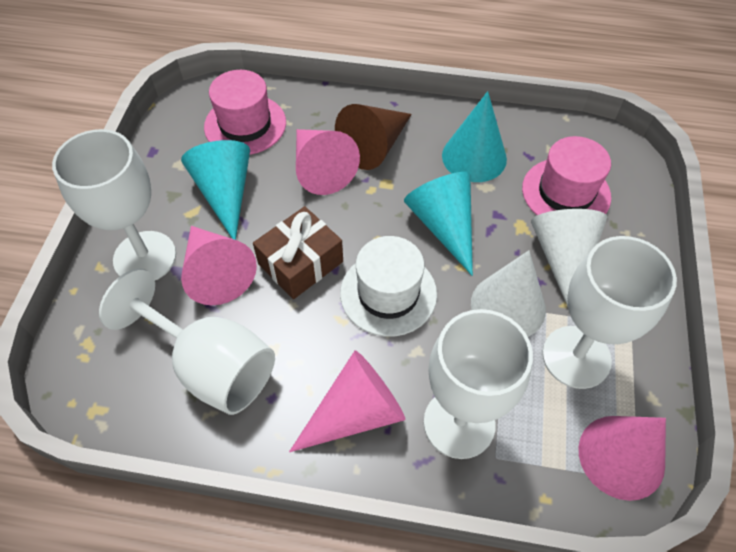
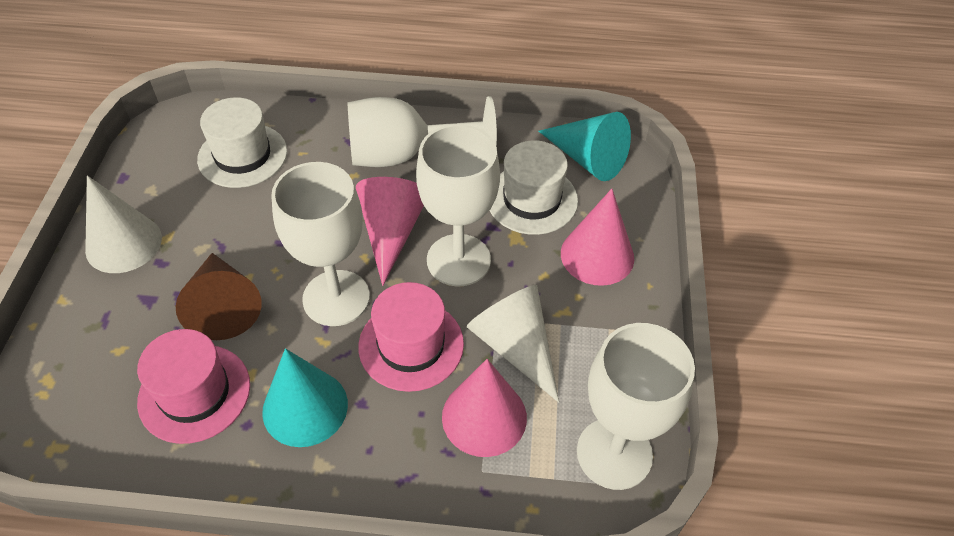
brown gift: 1 -> 0
pink cone: 4 -> 3
turquoise cone: 3 -> 2
white hat: 1 -> 2

